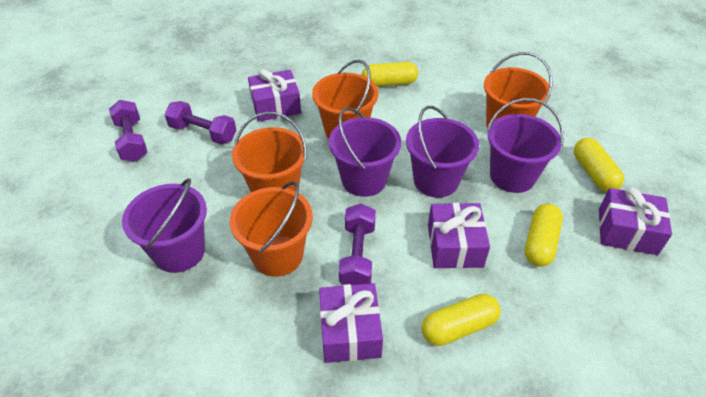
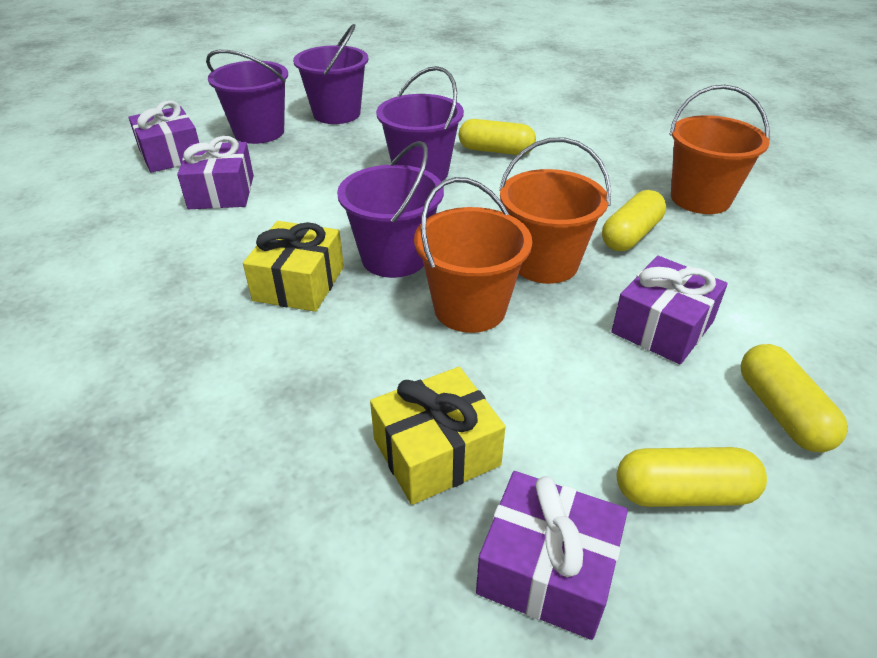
orange bucket: 4 -> 3
purple dumbbell: 3 -> 0
yellow gift: 0 -> 2

